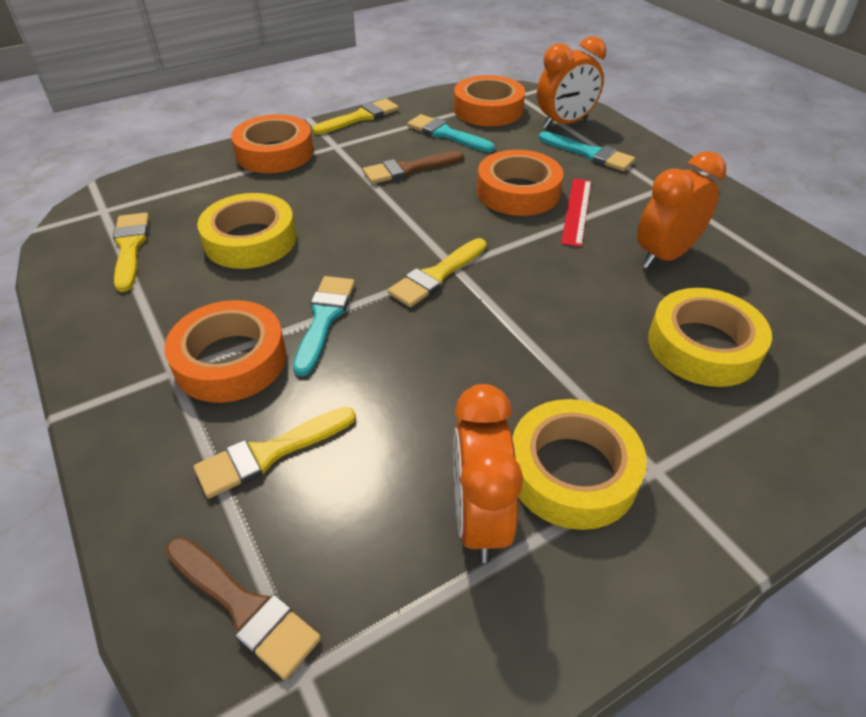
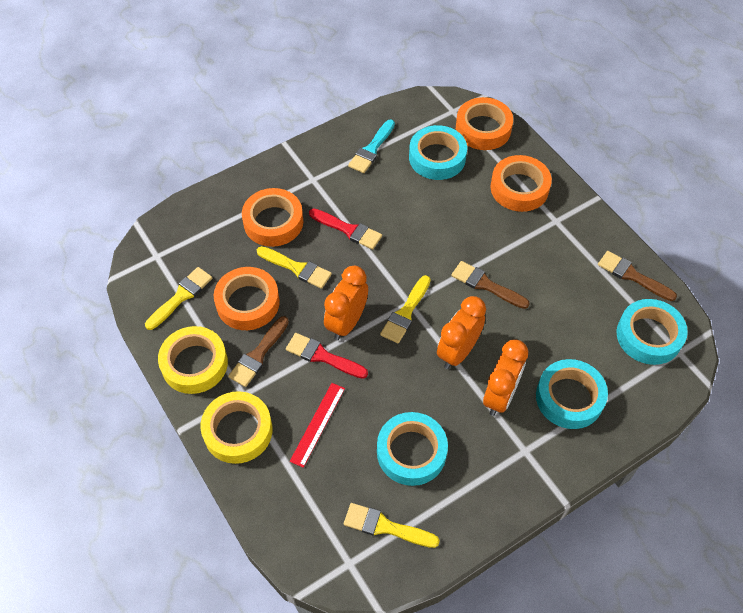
brown brush: 2 -> 3
red brush: 0 -> 2
turquoise brush: 3 -> 1
turquoise tape: 0 -> 4
yellow tape: 3 -> 2

